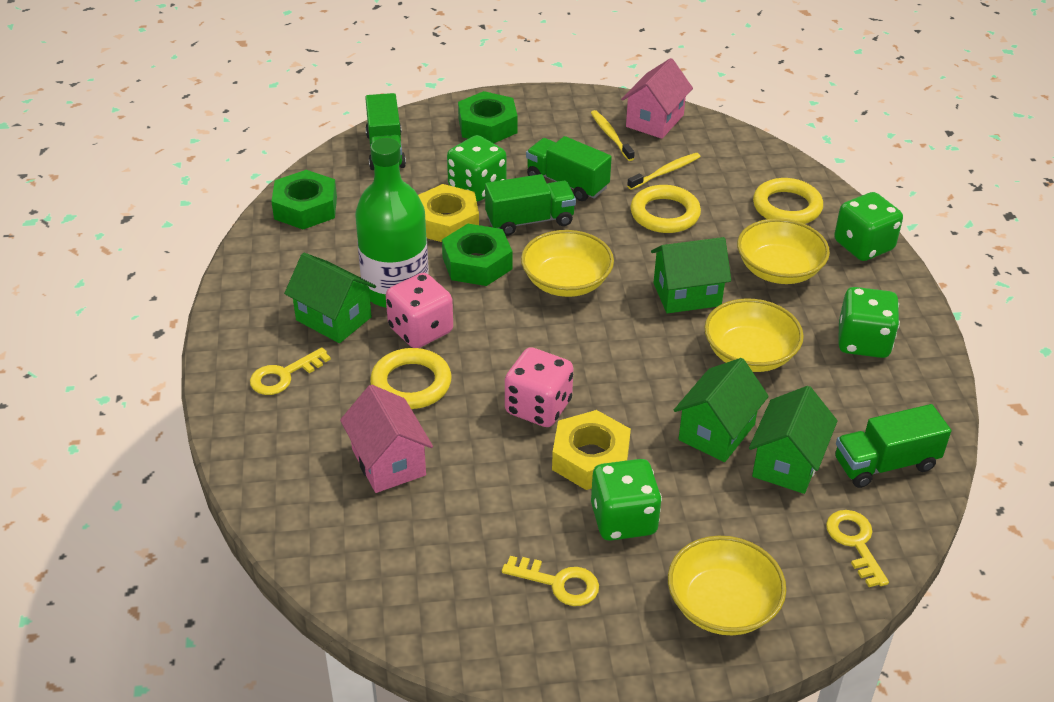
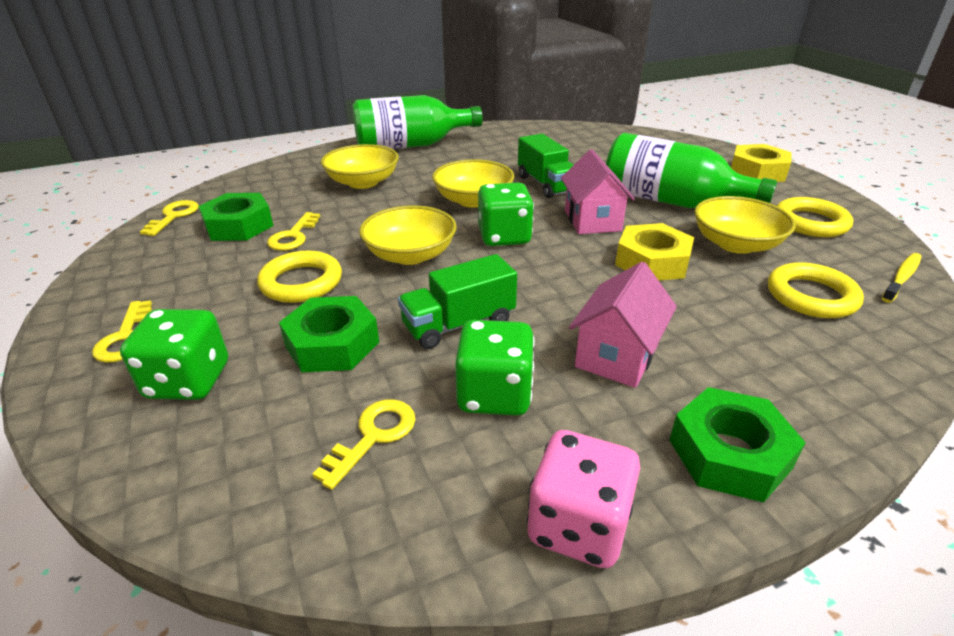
green bottle: 1 -> 2
green dice: 4 -> 3
green house: 4 -> 0
green truck: 4 -> 2
pink dice: 2 -> 1
yellow key: 3 -> 4
yellow toothbrush: 2 -> 1

